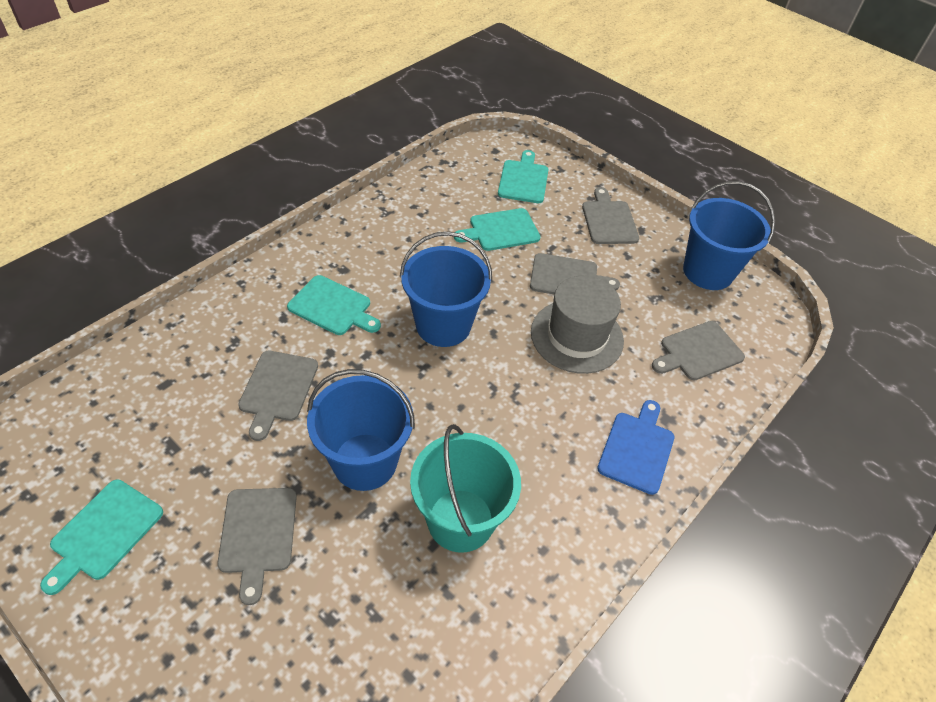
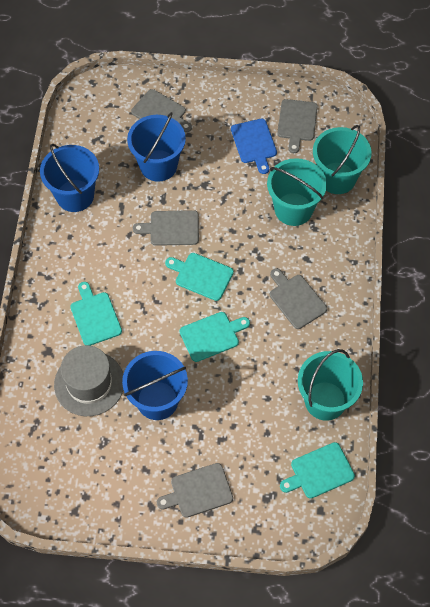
turquoise bucket: 1 -> 3

